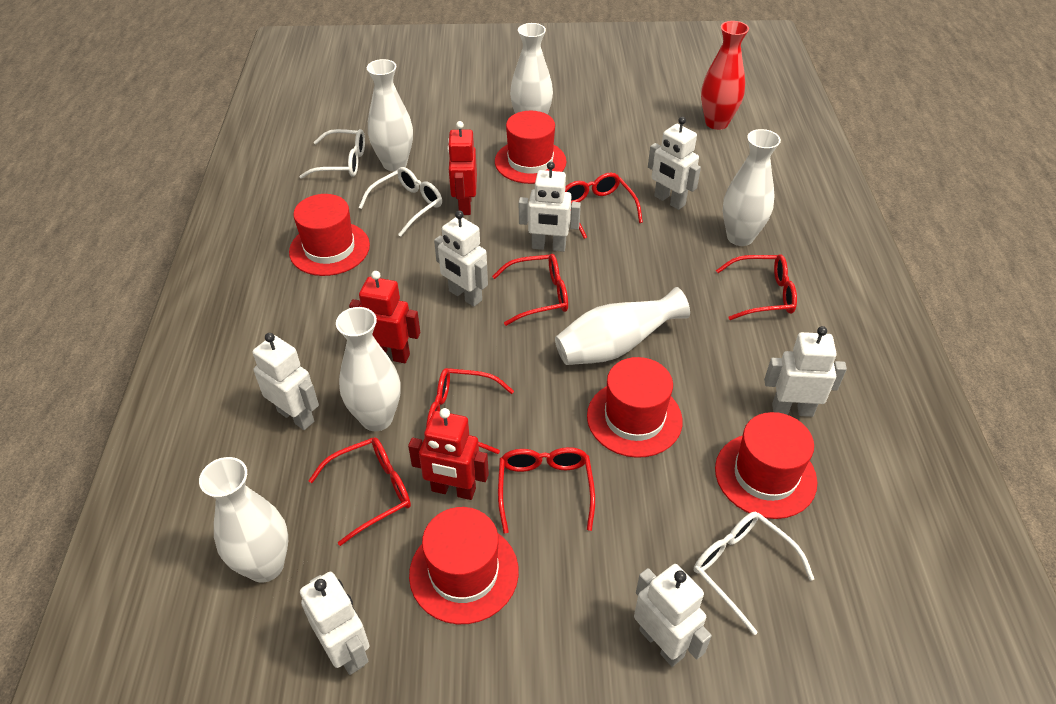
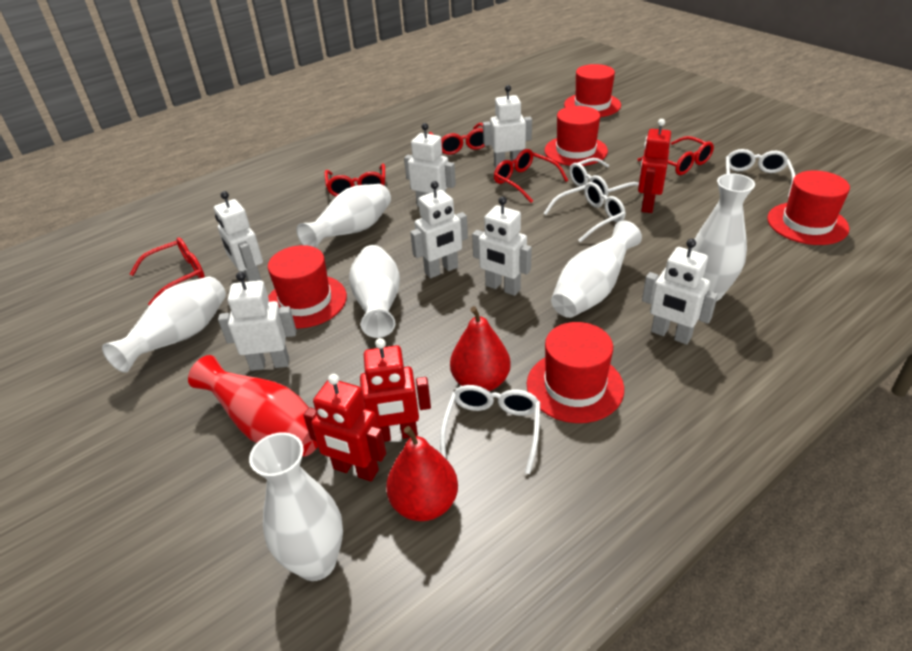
red glasses: 6 -> 5
red pear: 0 -> 2
white glasses: 3 -> 4

